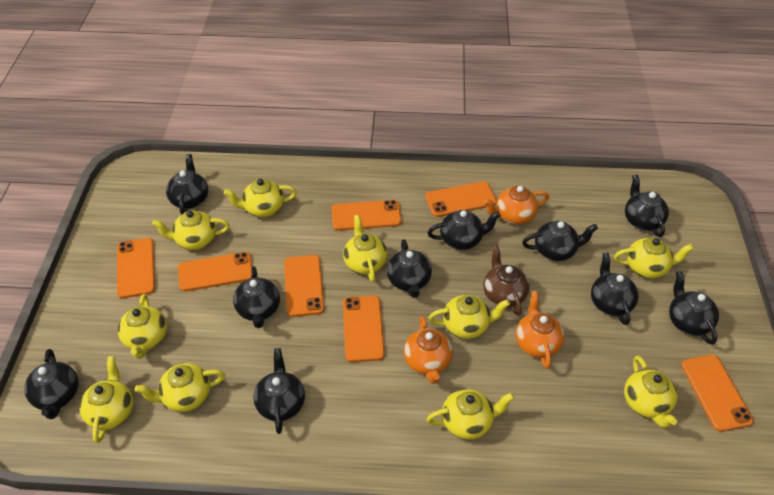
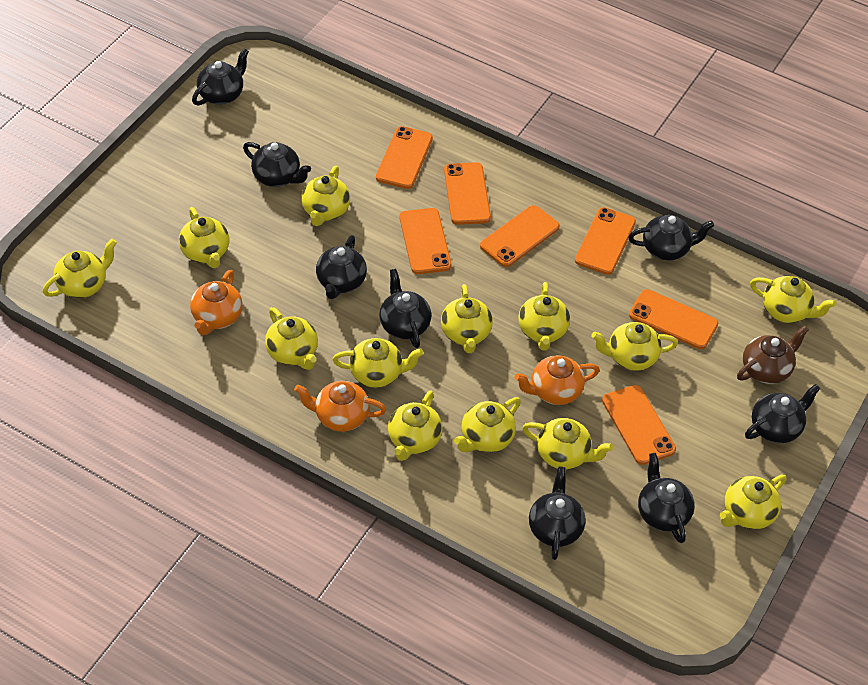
black teapot: 10 -> 8
yellow teapot: 10 -> 13

